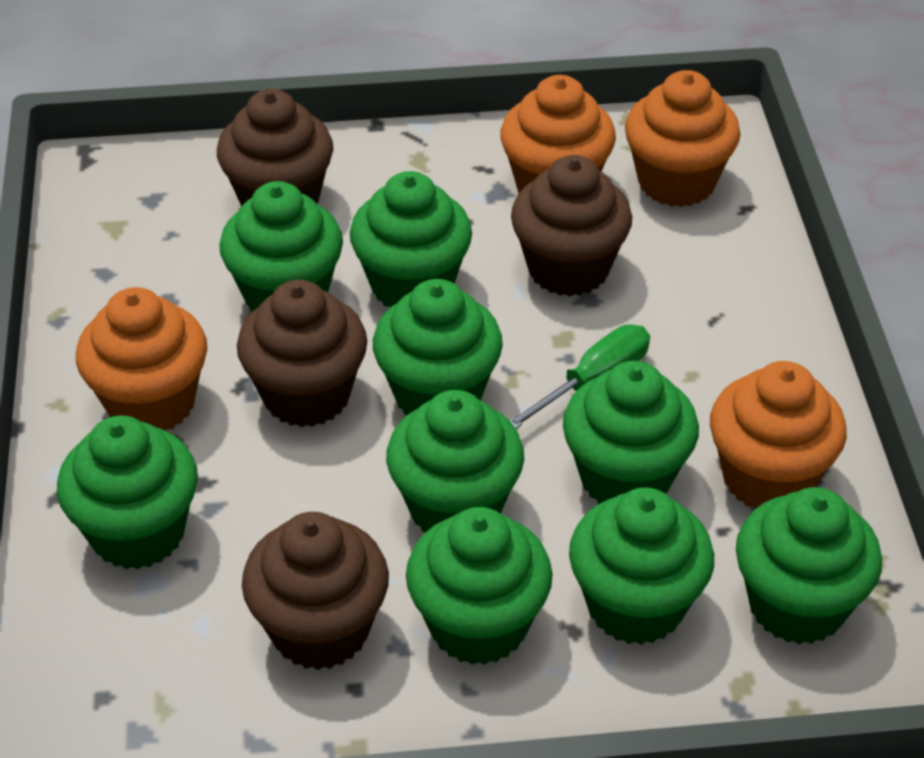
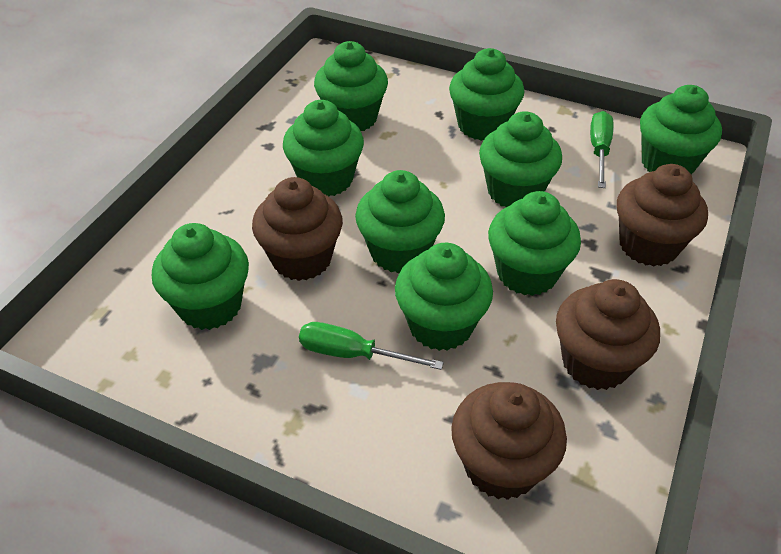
green screwdriver: 1 -> 2
orange cupcake: 4 -> 0

